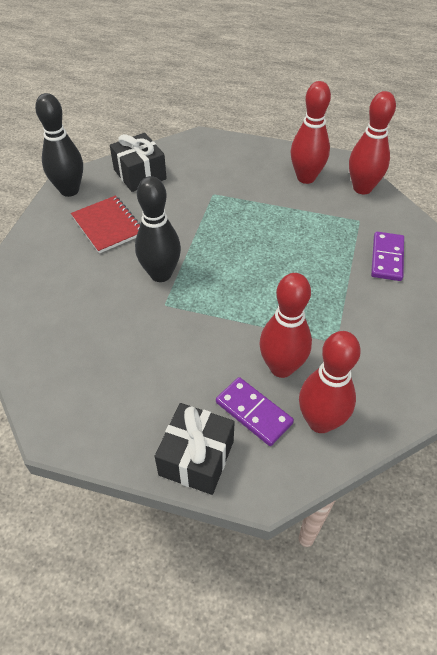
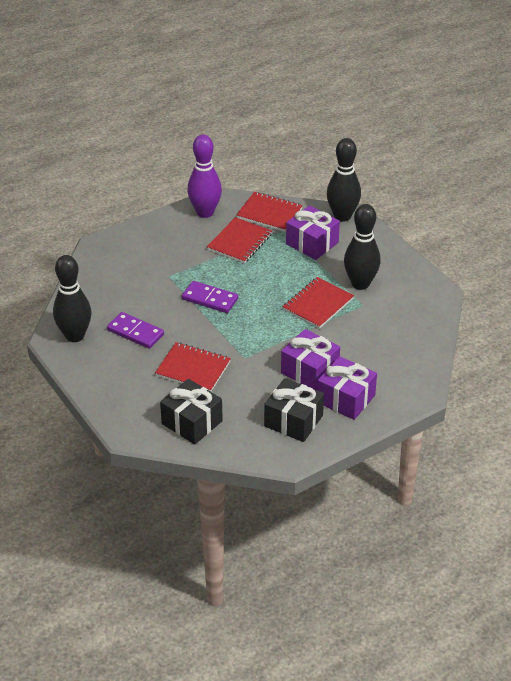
black bowling pin: 2 -> 3
purple bowling pin: 0 -> 1
purple gift: 0 -> 3
red bowling pin: 4 -> 0
red notebook: 1 -> 4

